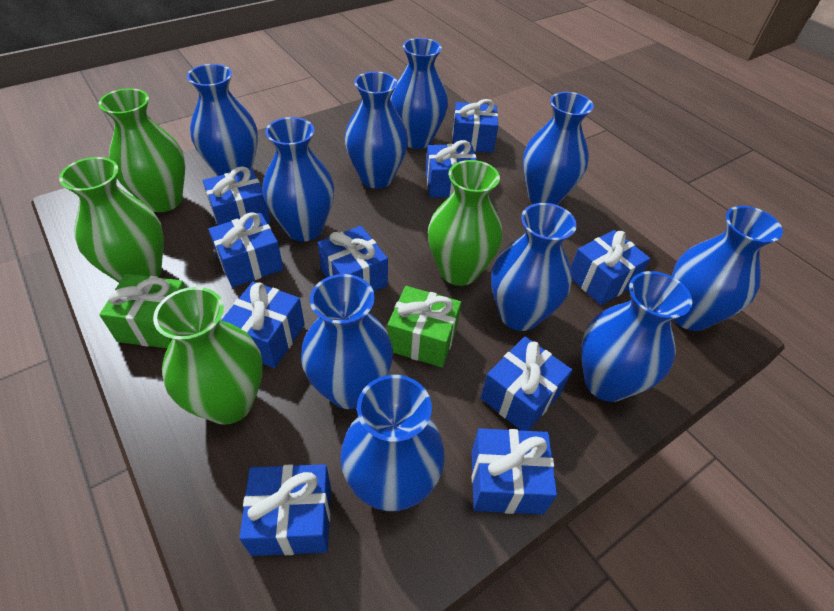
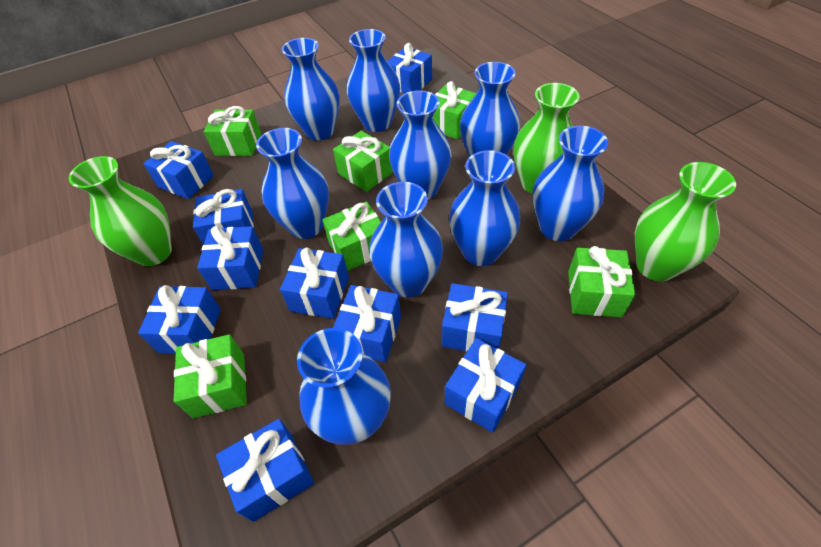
blue vase: 10 -> 9
green gift: 2 -> 6
green vase: 4 -> 3

